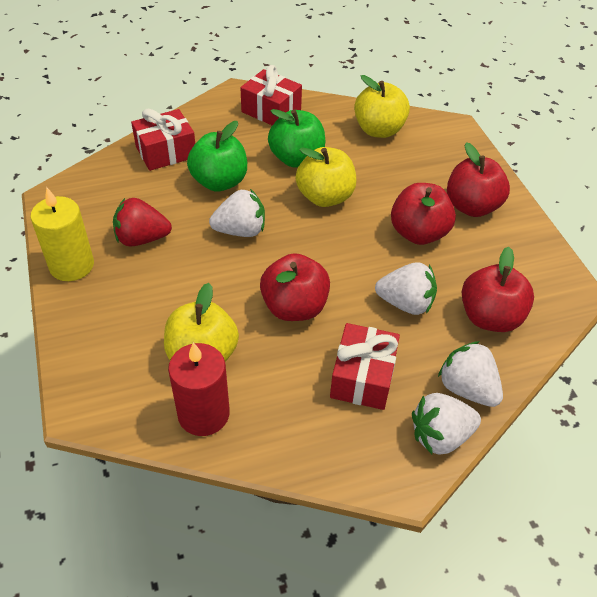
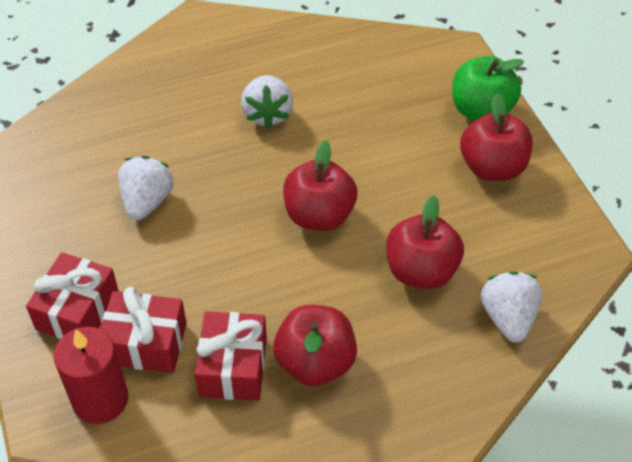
green apple: 2 -> 1
red strawberry: 1 -> 0
white strawberry: 4 -> 3
yellow apple: 3 -> 0
yellow candle: 1 -> 0

